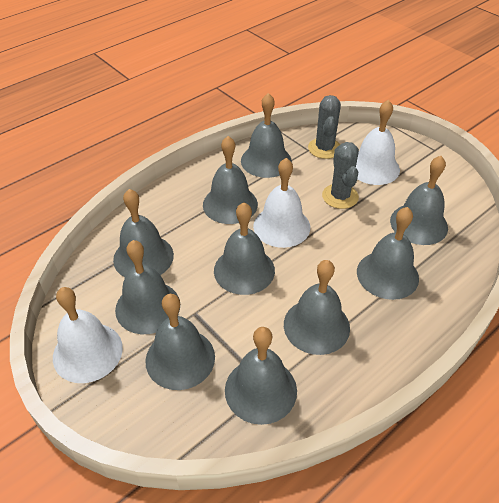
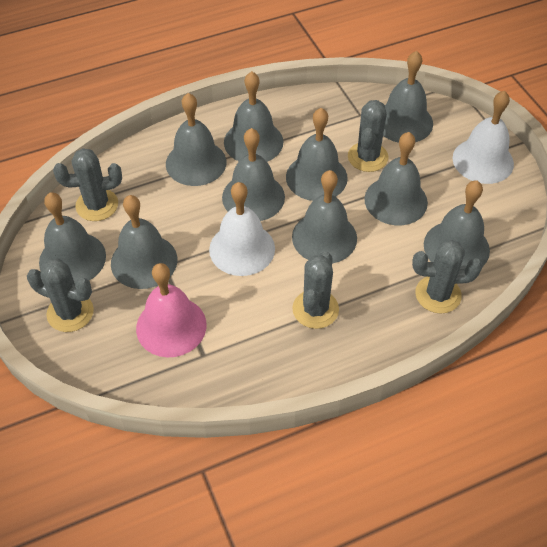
grey cactus: 2 -> 5
pink bell: 0 -> 1
white bell: 3 -> 2

